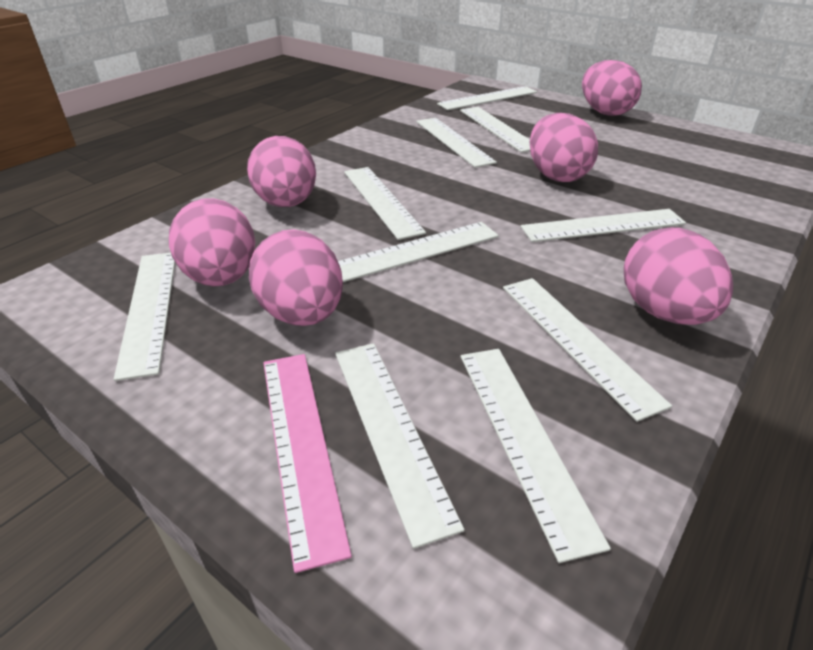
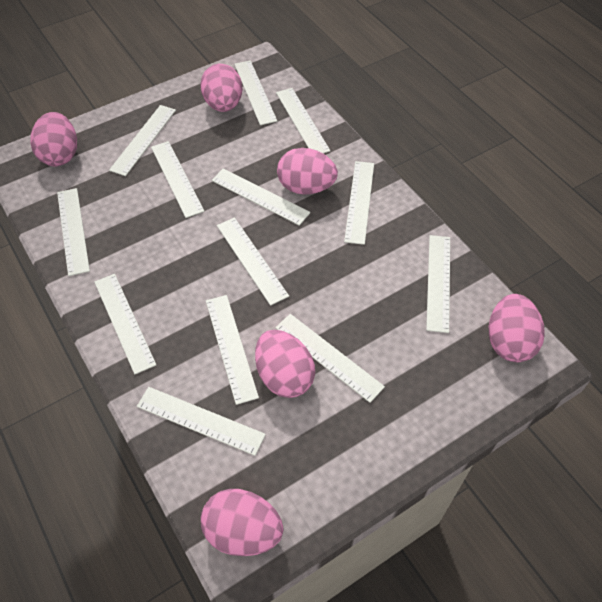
pink ruler: 1 -> 0
white ruler: 10 -> 13

